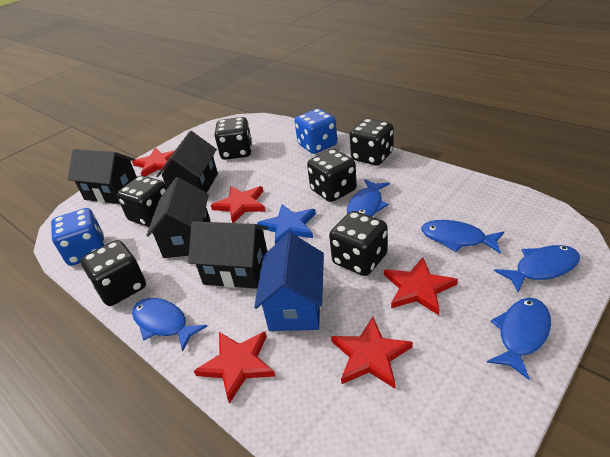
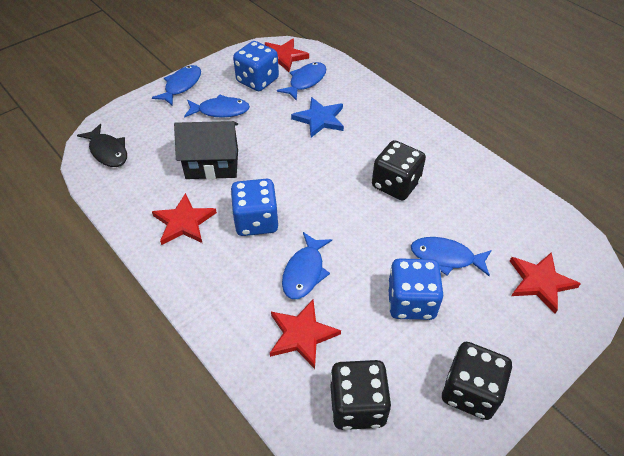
black dice: 6 -> 3
black fish: 0 -> 1
black house: 4 -> 1
blue dice: 2 -> 3
blue house: 1 -> 0
red star: 5 -> 4

